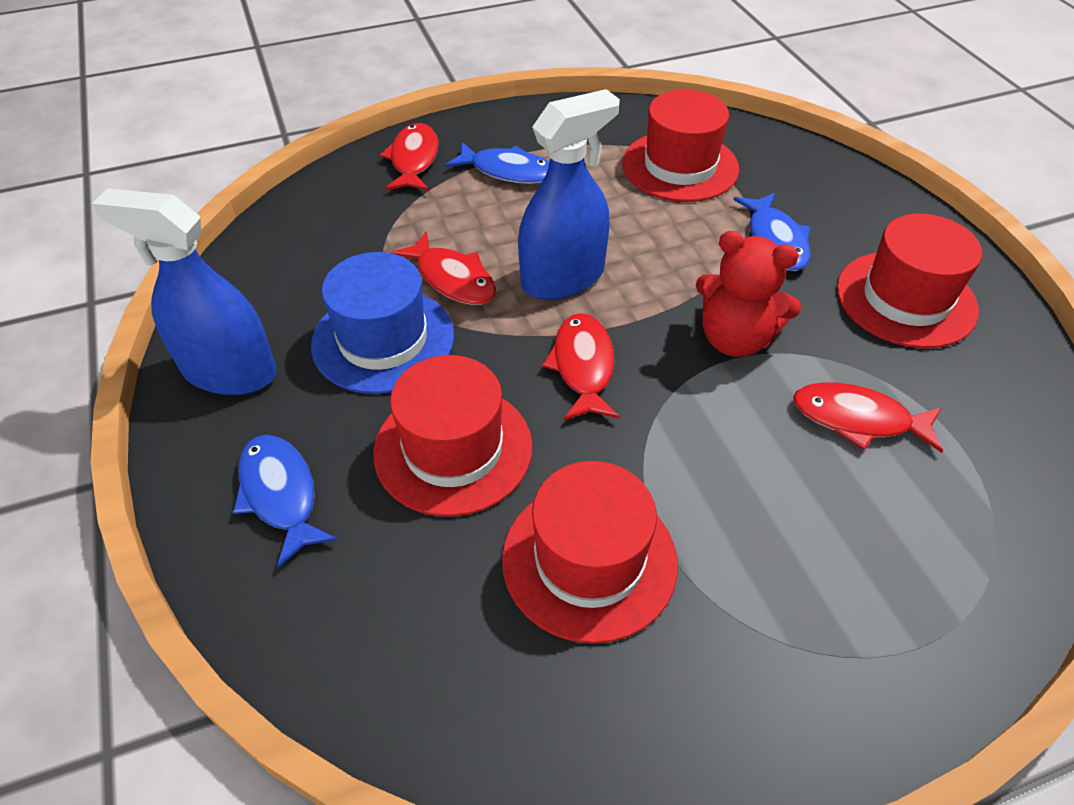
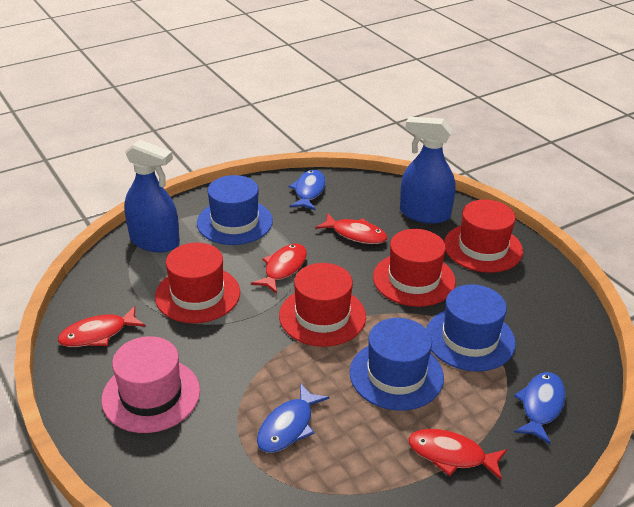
blue hat: 1 -> 3
pink hat: 0 -> 1
red teddy bear: 1 -> 0

